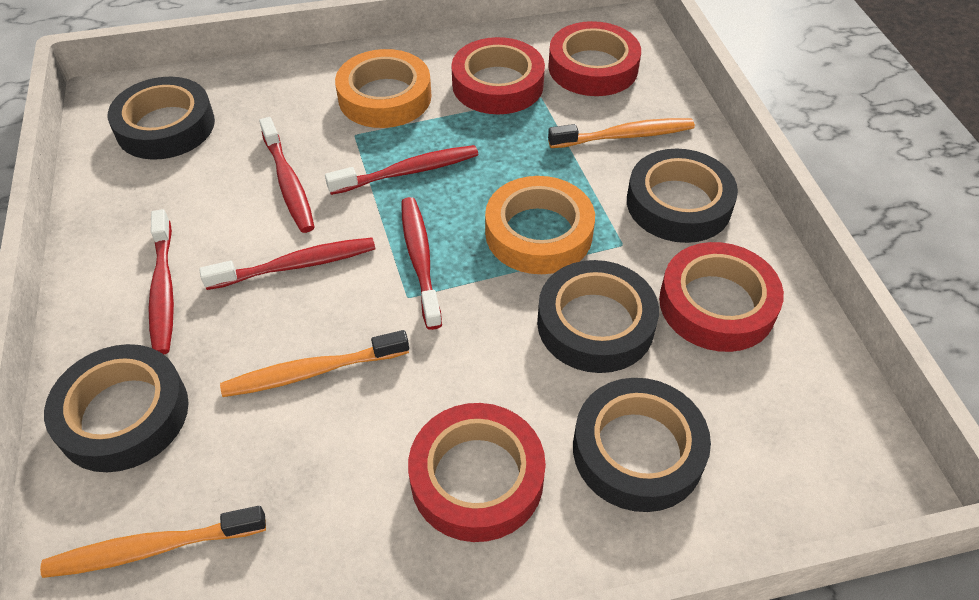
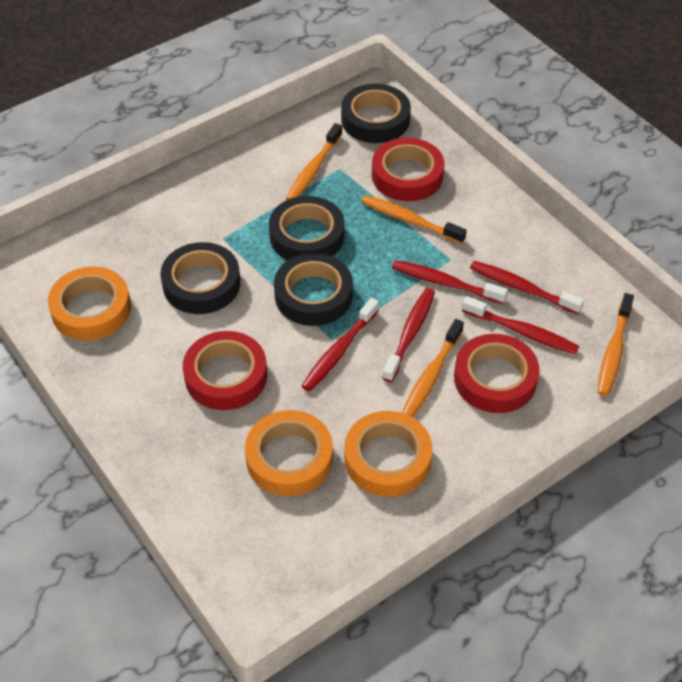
black tape: 5 -> 4
orange tape: 2 -> 3
orange toothbrush: 3 -> 4
red tape: 4 -> 3

